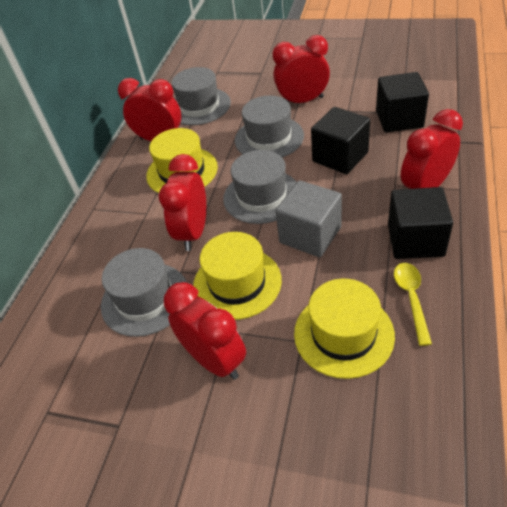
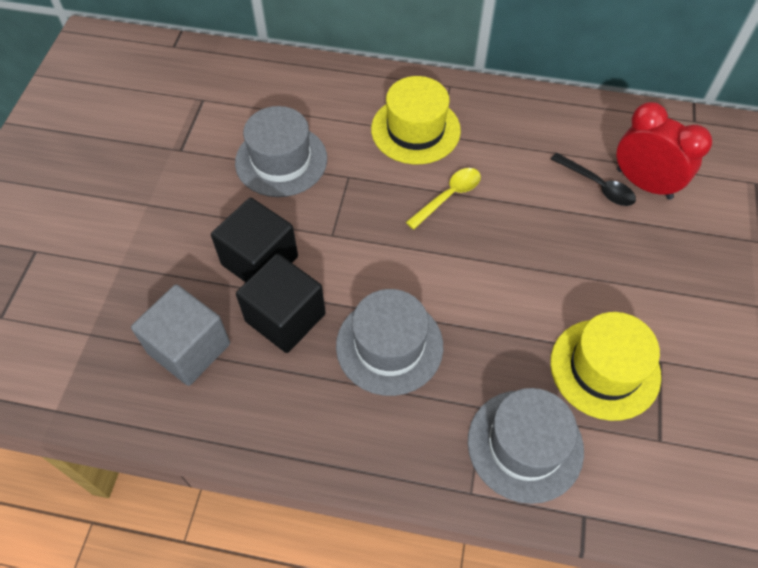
black cube: 3 -> 2
black spoon: 0 -> 1
grey hat: 4 -> 3
red clock: 5 -> 1
yellow hat: 3 -> 2

